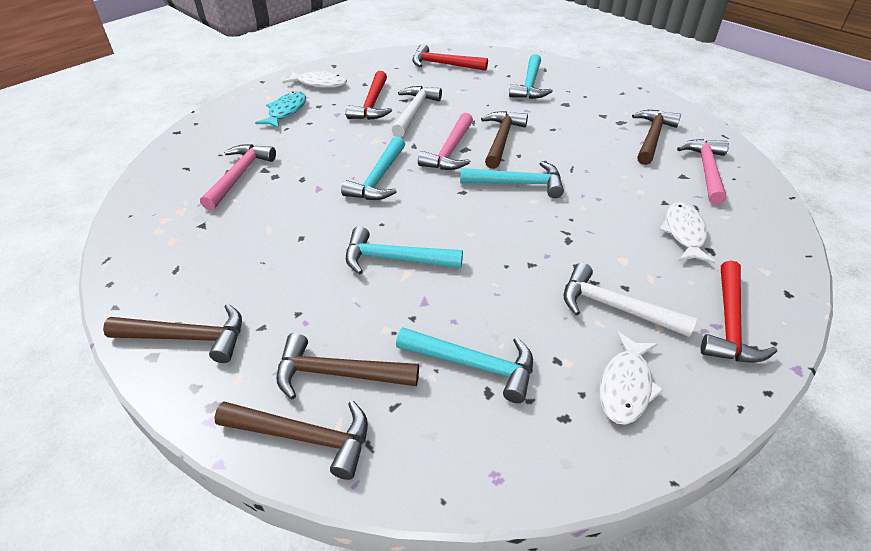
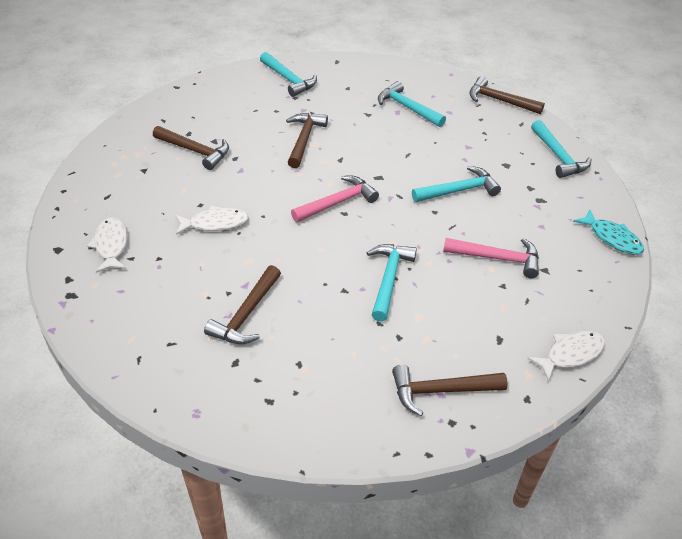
pink hammer: 3 -> 2
red hammer: 3 -> 0
white hammer: 2 -> 0

